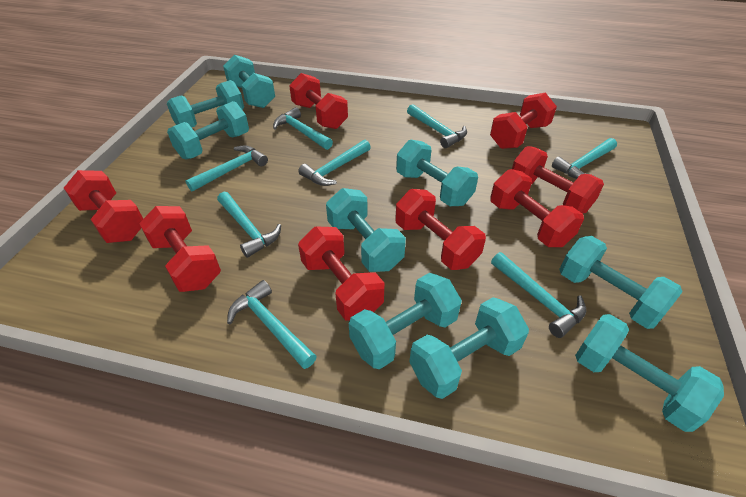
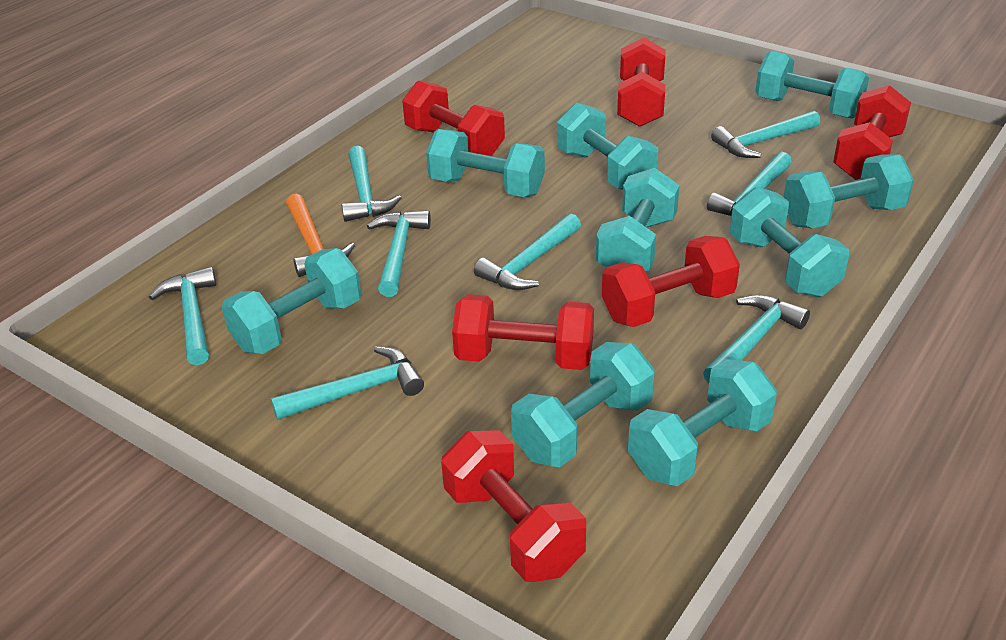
orange hammer: 0 -> 1
red dumbbell: 8 -> 6

